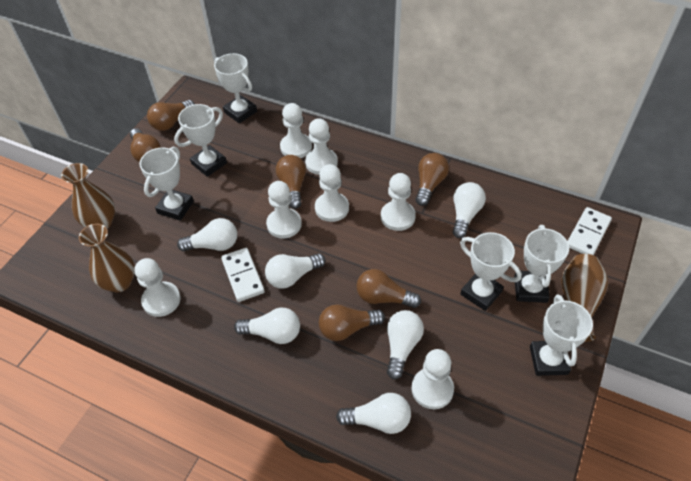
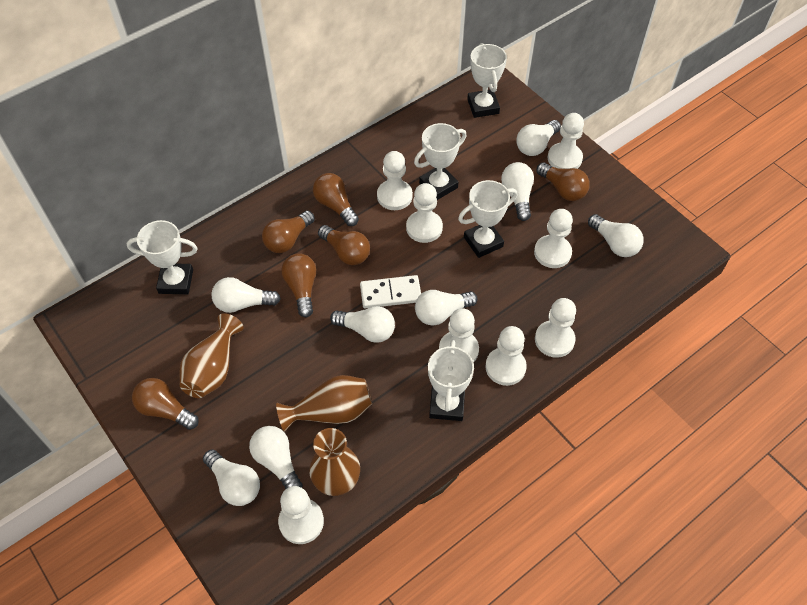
white domino: 2 -> 1
white light bulb: 6 -> 8
white pawn: 7 -> 8
white trophy: 6 -> 5

